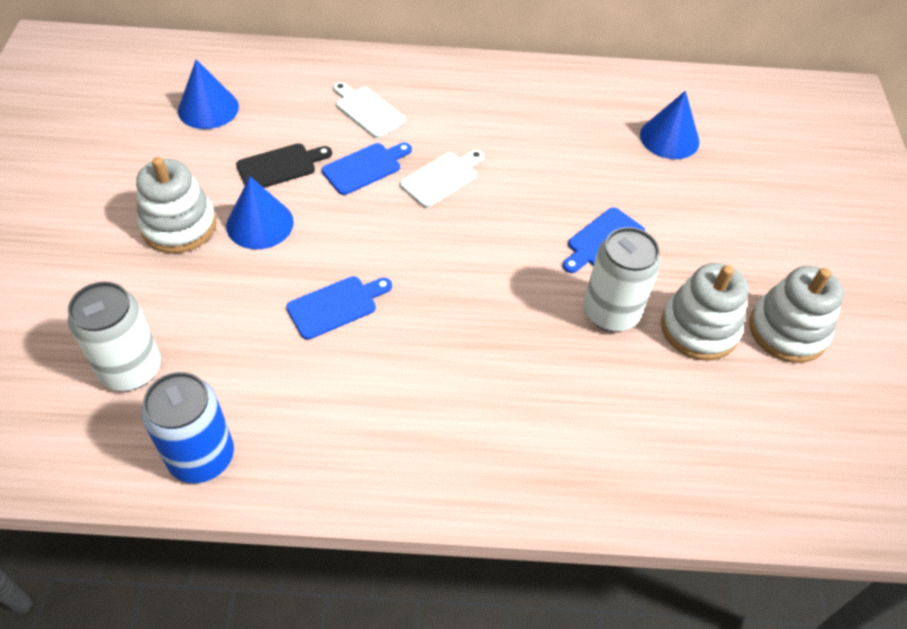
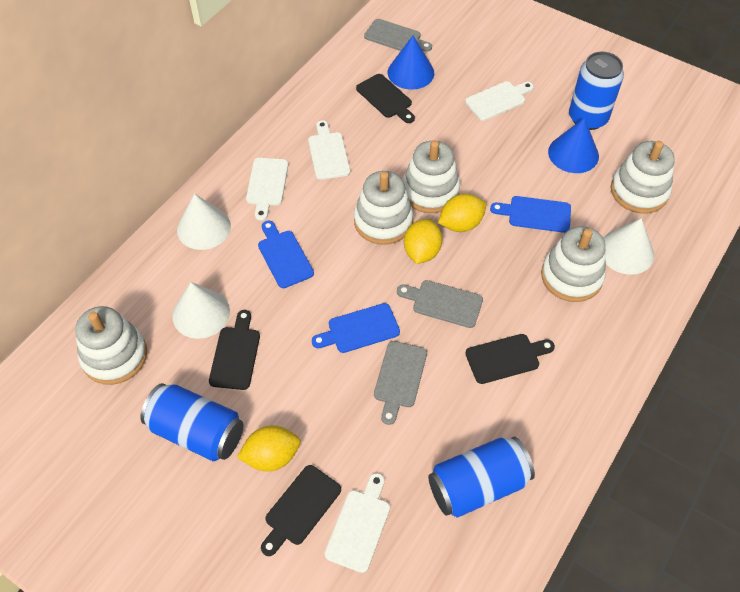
black cutting board: 1 -> 4
blue can: 1 -> 3
blue cone: 3 -> 2
grey cutting board: 0 -> 3
white can: 2 -> 0
white cone: 0 -> 3
white cutting board: 2 -> 4
white stacking toy: 3 -> 5
yellow lemon: 0 -> 3

